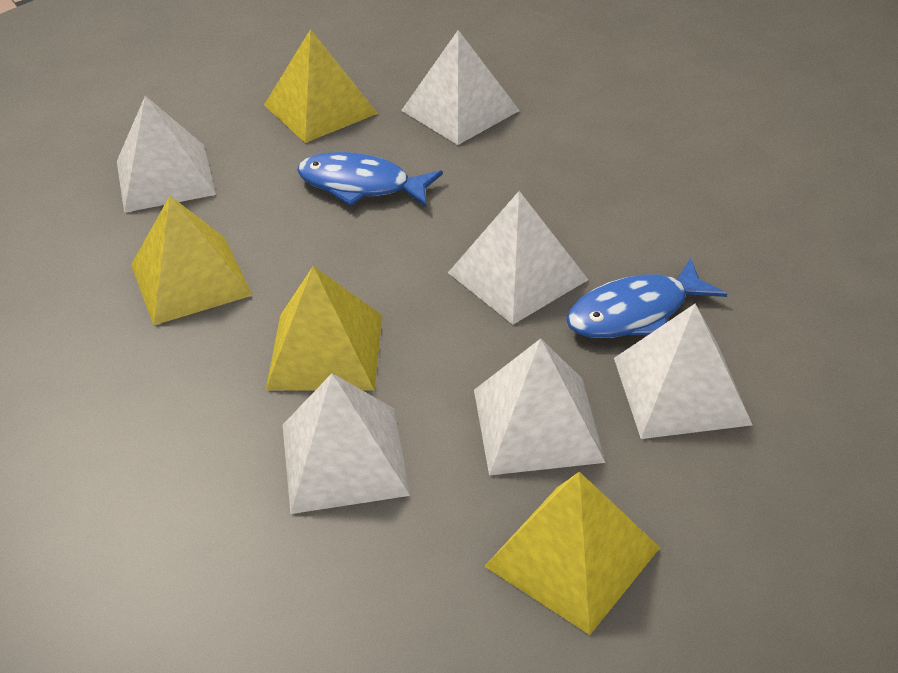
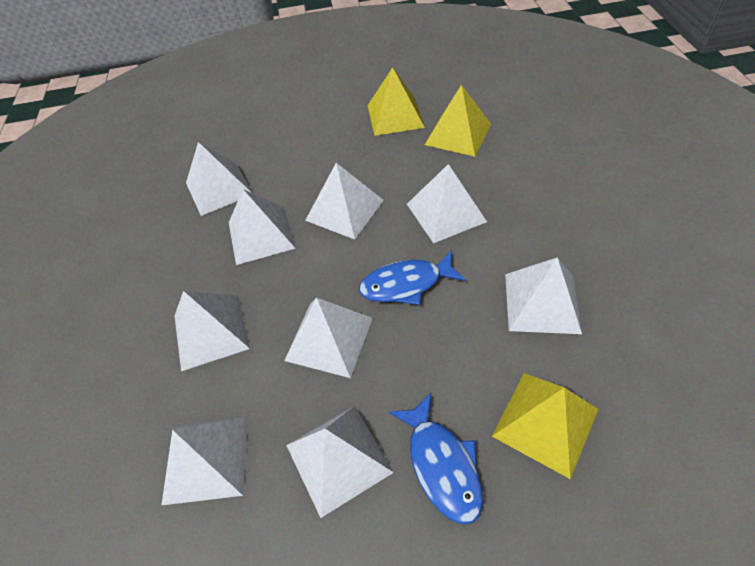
white pyramid: 6 -> 9
yellow pyramid: 4 -> 3

